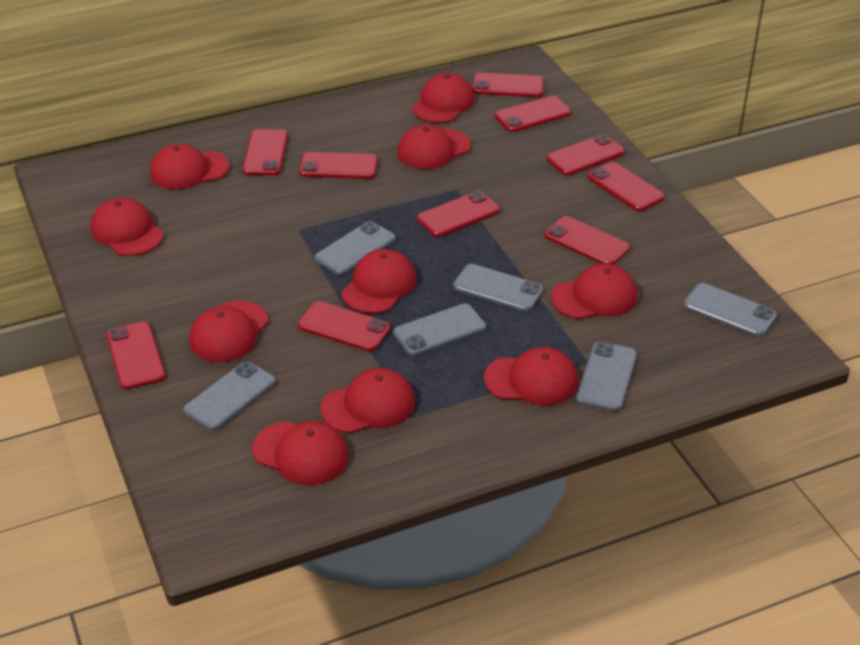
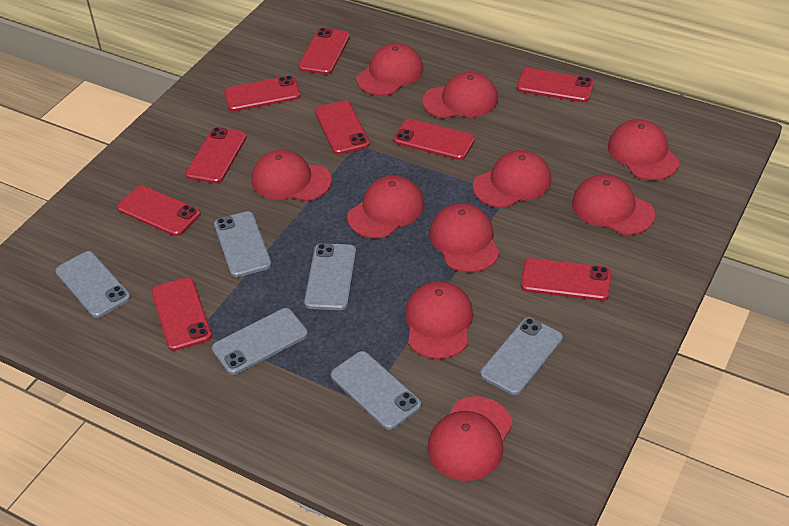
red phone: 10 -> 9

